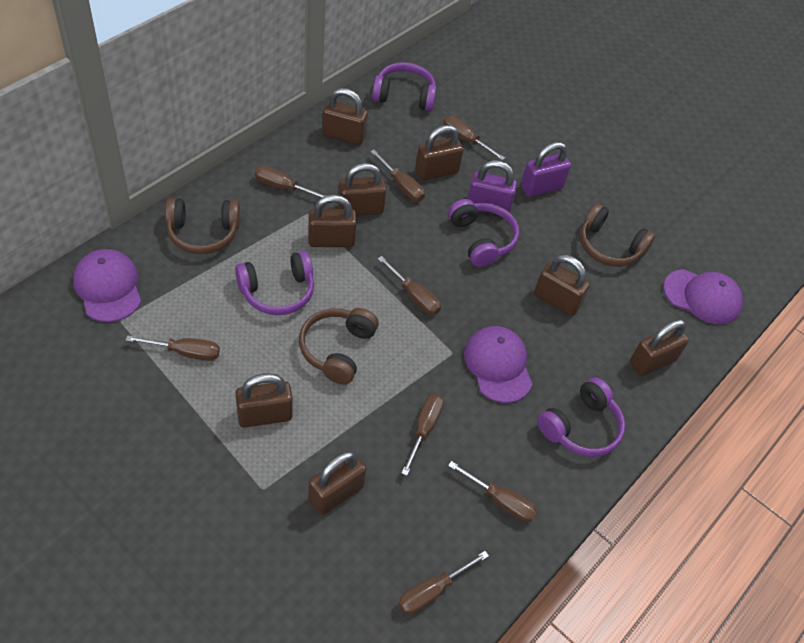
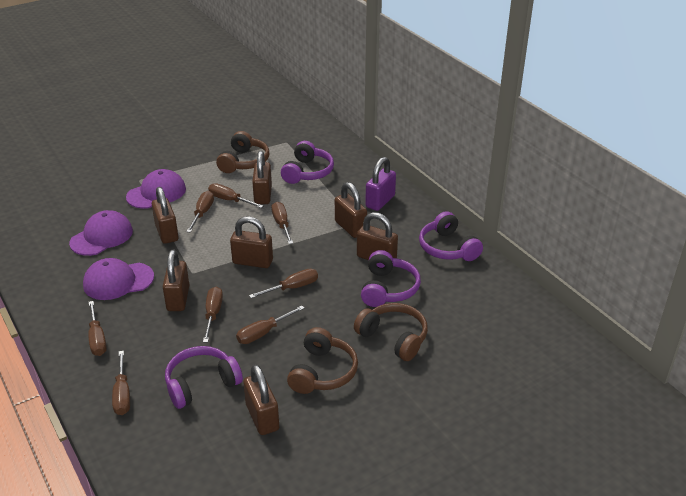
brown padlock: 8 -> 7
purple padlock: 2 -> 1

